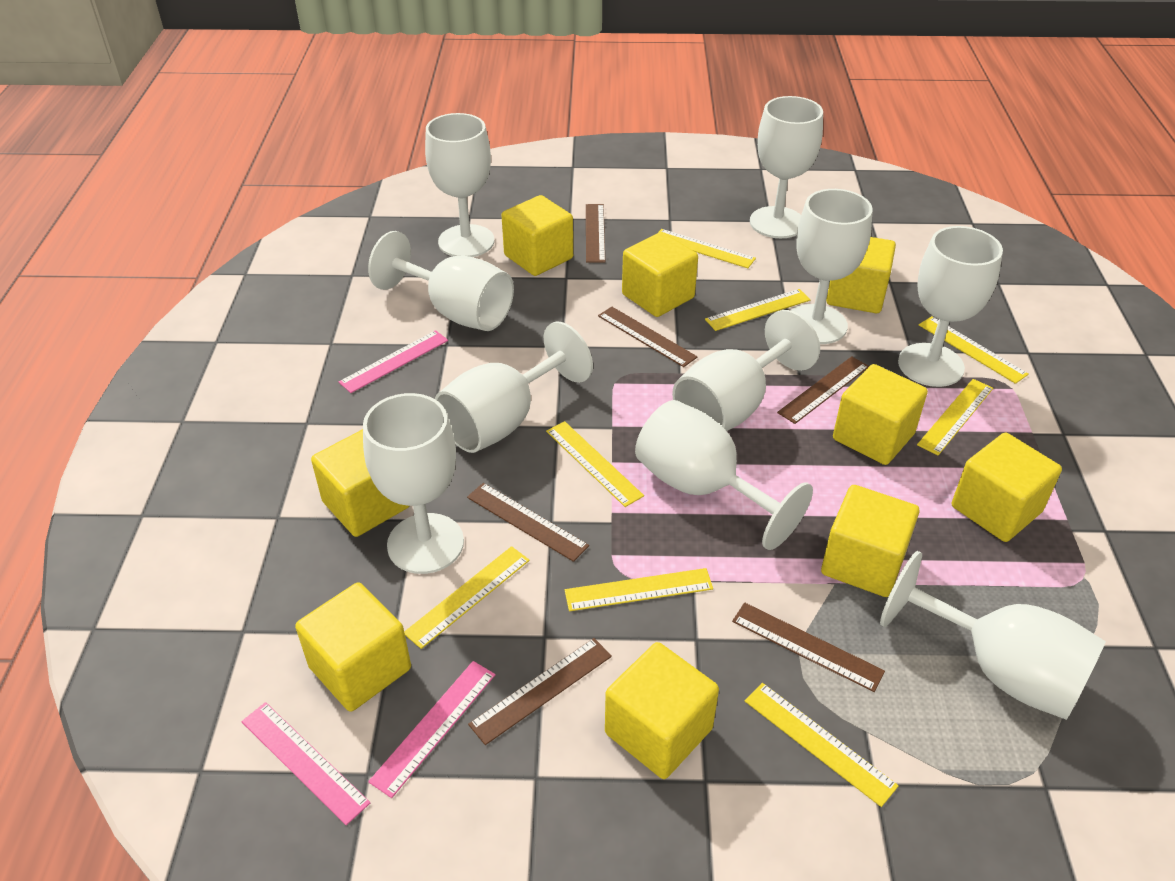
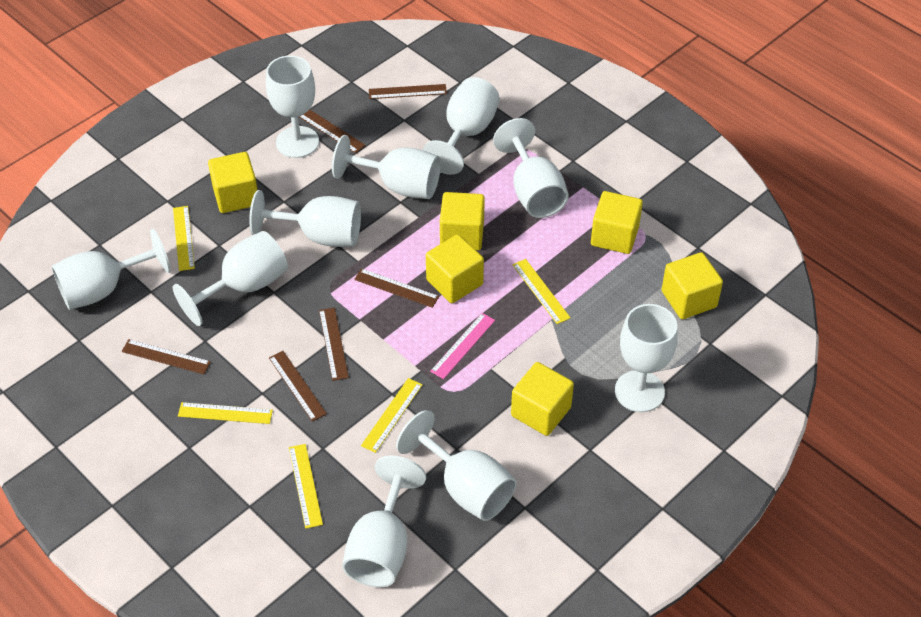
pink ruler: 3 -> 1
yellow cube: 9 -> 6
yellow ruler: 8 -> 5

